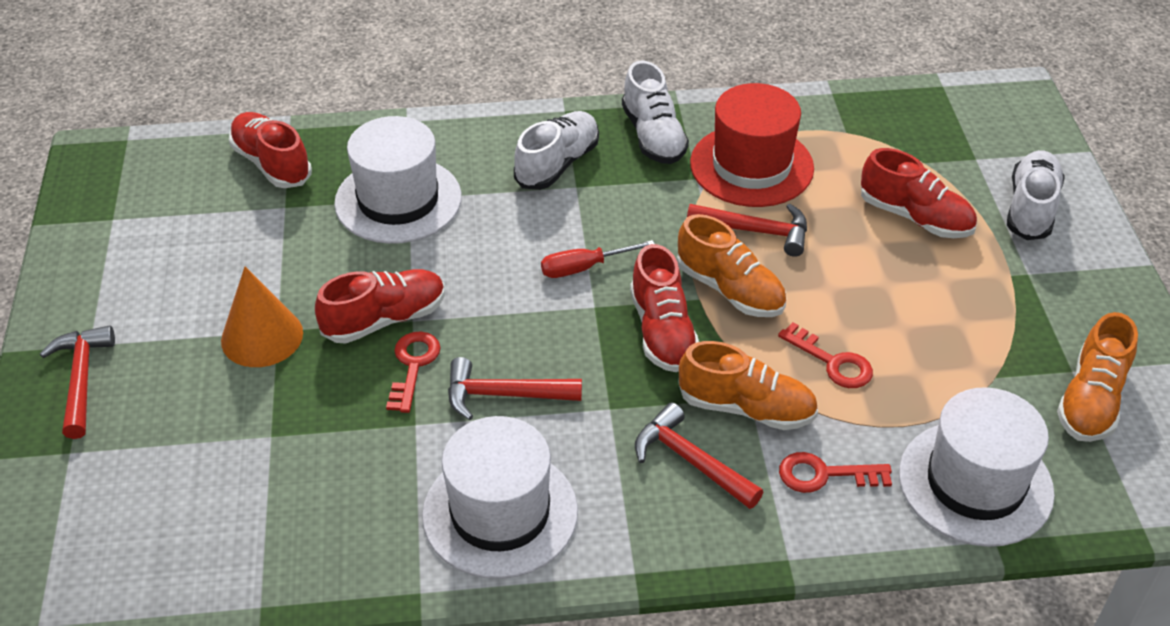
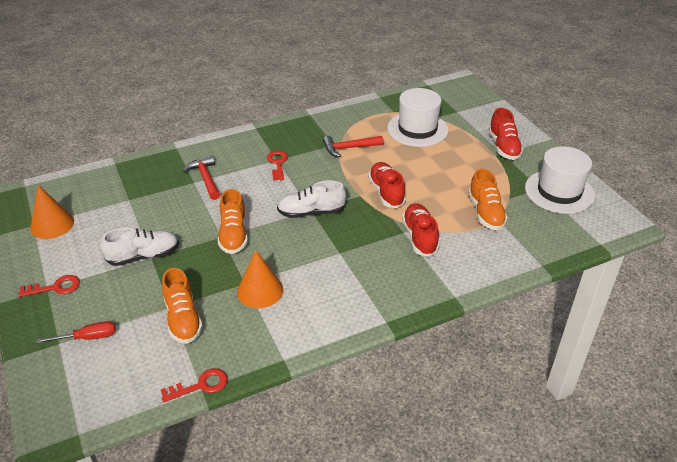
orange cone: 1 -> 2
red hammer: 4 -> 2
red hat: 1 -> 0
red shoe: 4 -> 3
white hat: 3 -> 2
white shoe: 3 -> 2

